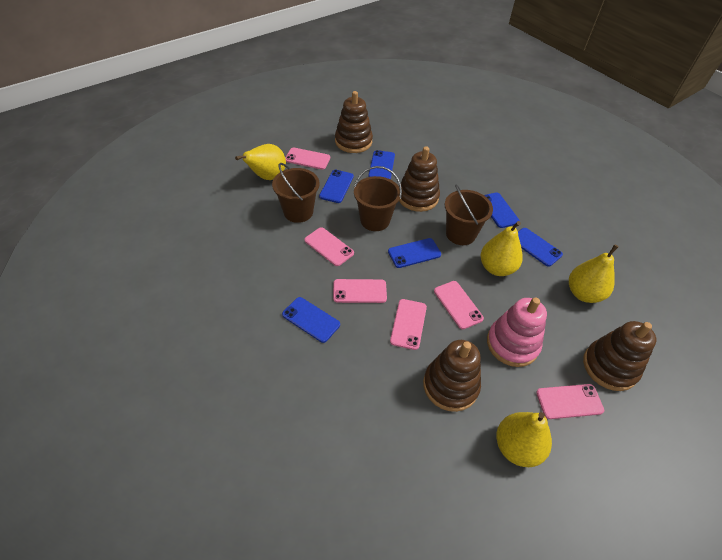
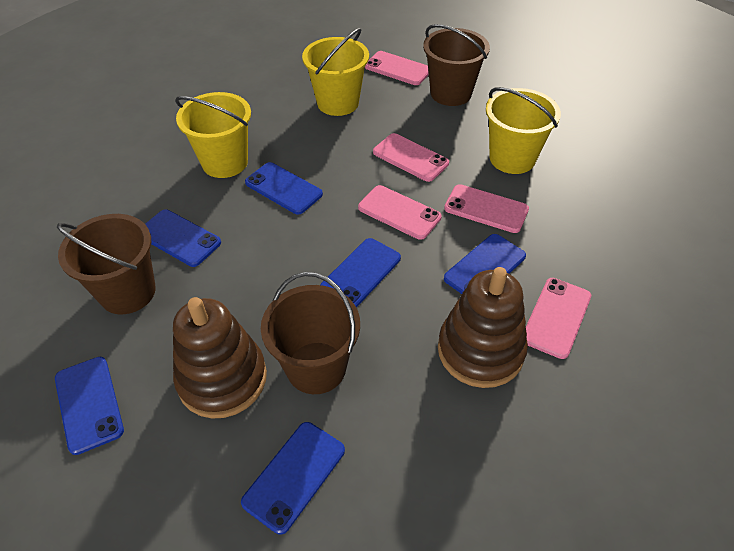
brown stacking toy: 4 -> 2
pink phone: 6 -> 5
pink stacking toy: 1 -> 0
yellow bucket: 0 -> 3
yellow pear: 4 -> 0

